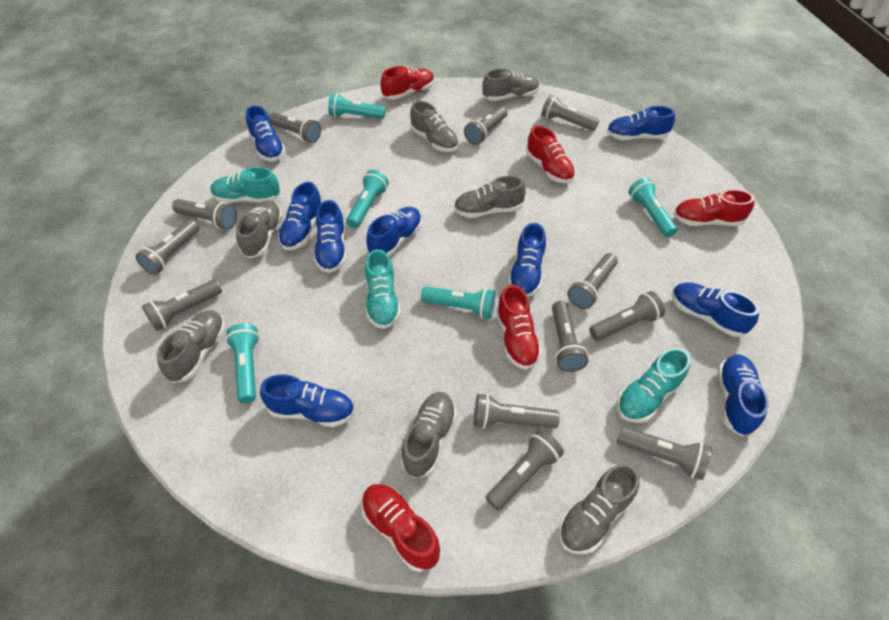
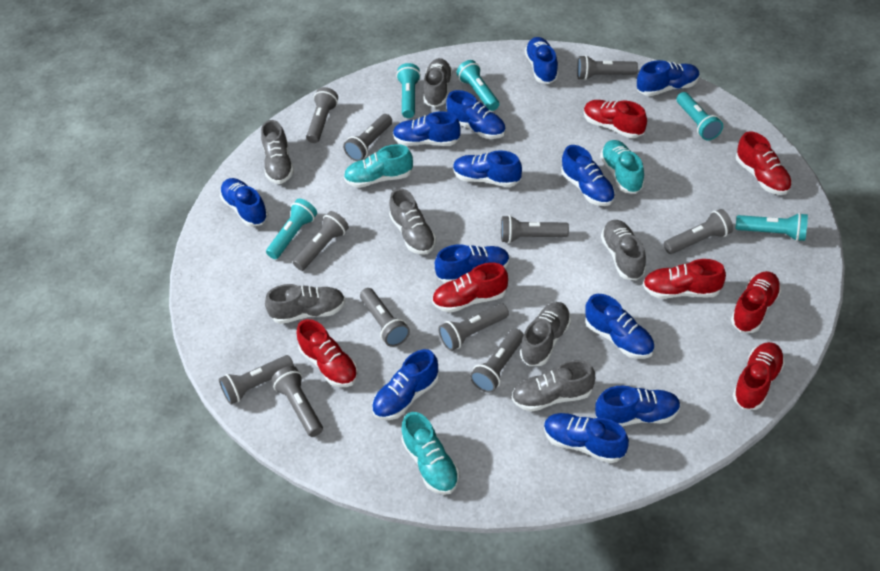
blue shoe: 9 -> 12
grey flashlight: 12 -> 11
red shoe: 5 -> 7

